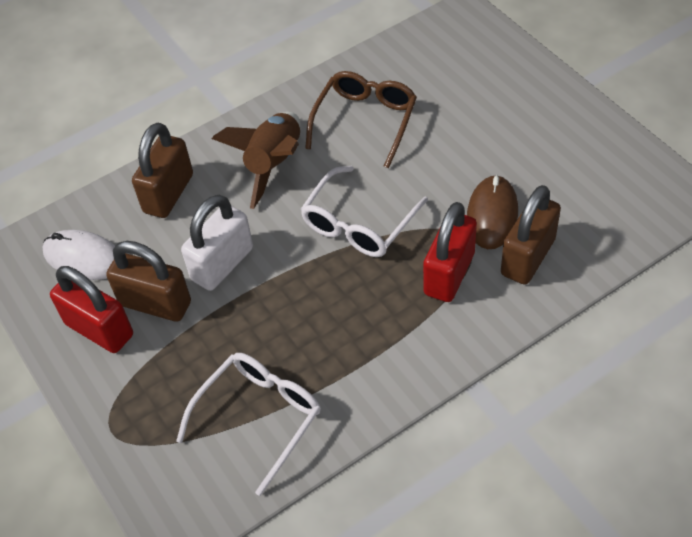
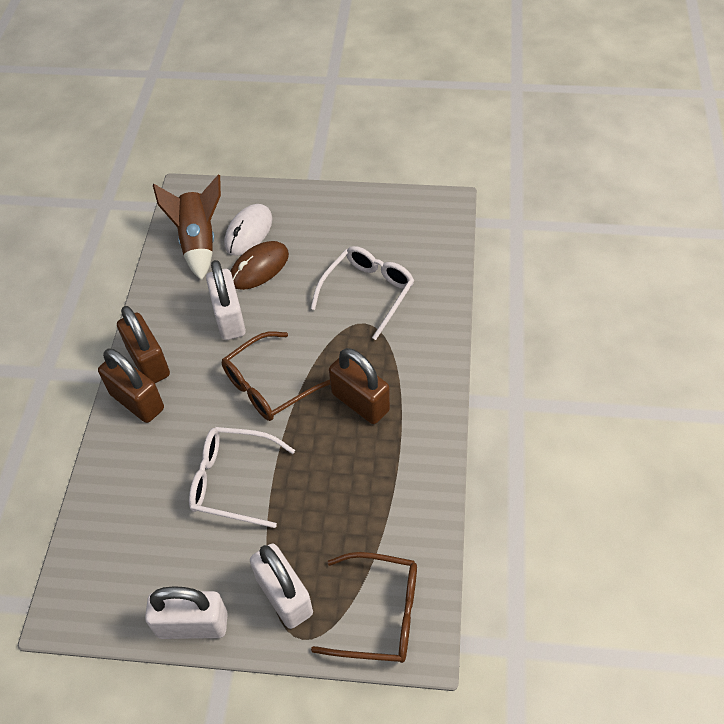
brown glasses: 1 -> 2
red padlock: 2 -> 0
white padlock: 1 -> 3

